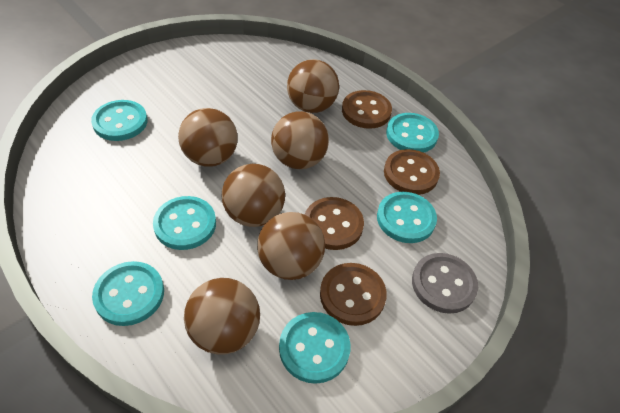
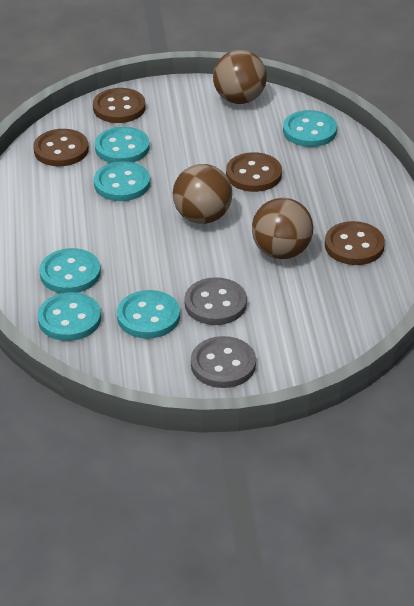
brown ball: 6 -> 3
grey button: 1 -> 2

